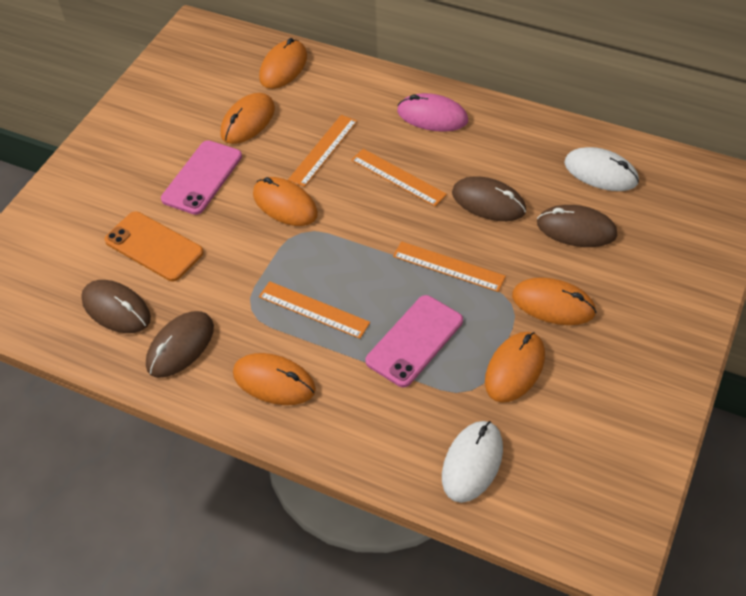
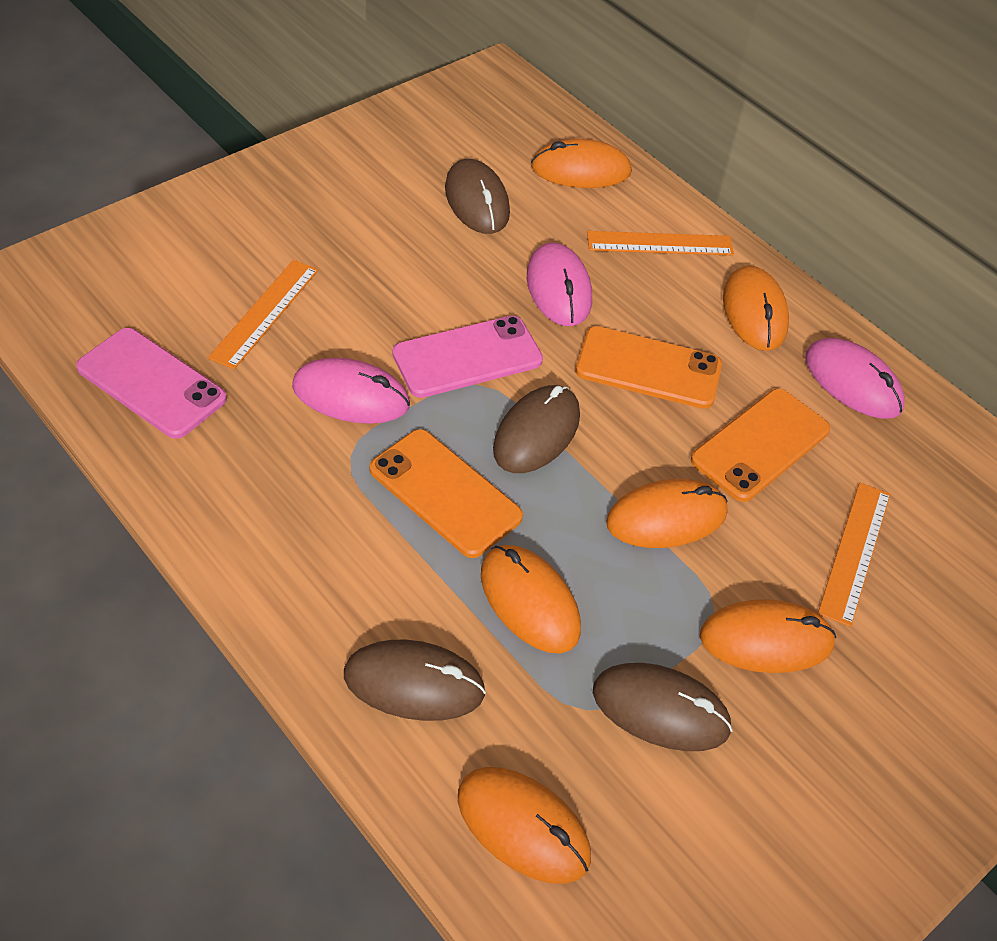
orange phone: 1 -> 3
orange ruler: 4 -> 3
pink mouse: 1 -> 3
white mouse: 2 -> 0

